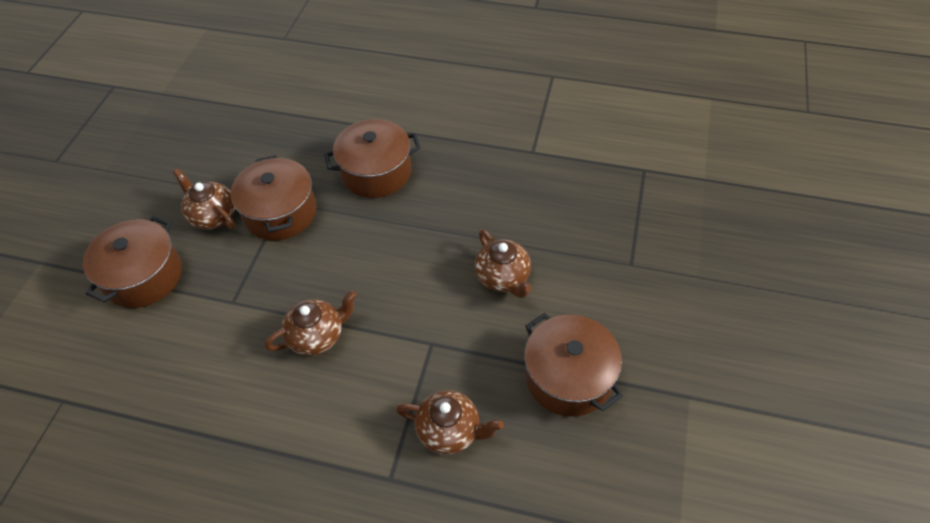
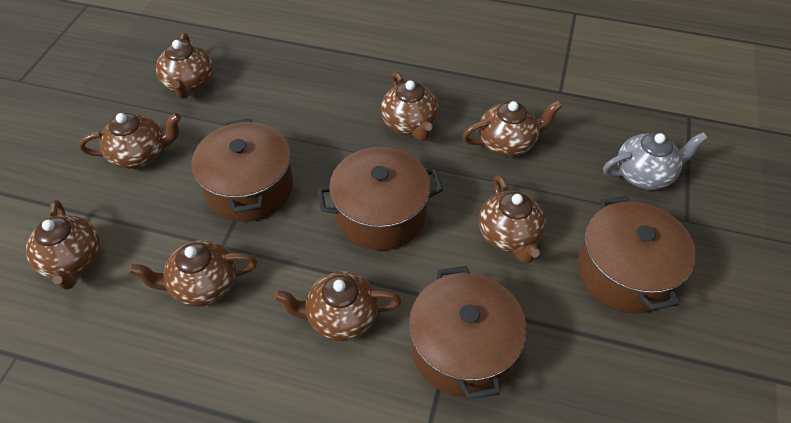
brown teapot: 4 -> 8
grey teapot: 0 -> 1

